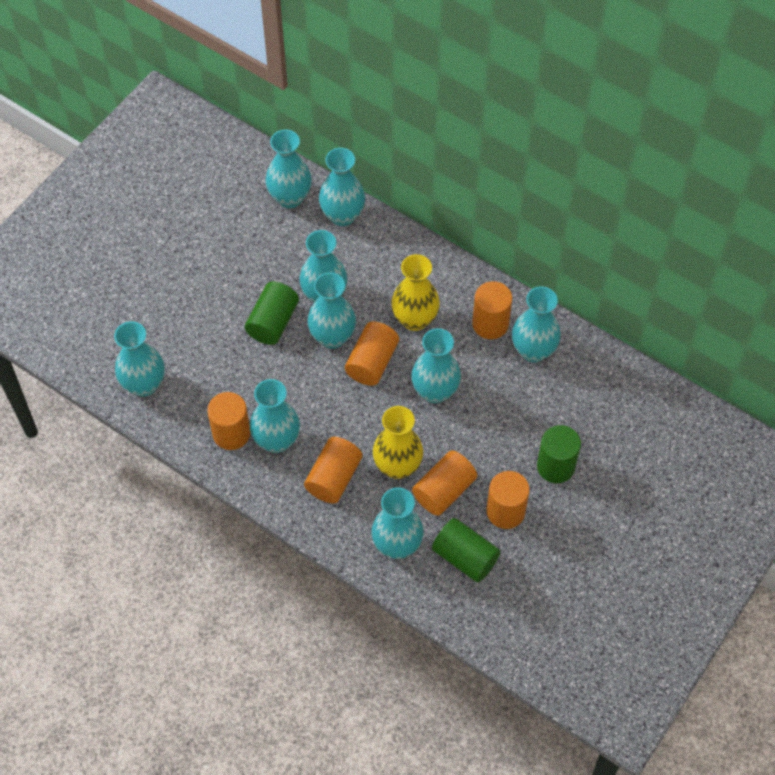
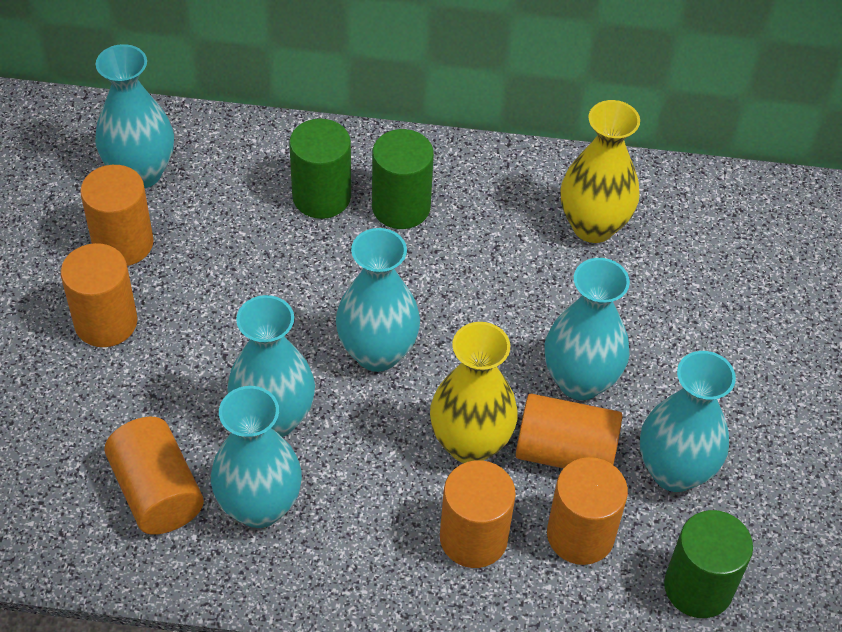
turquoise vase: 9 -> 6

